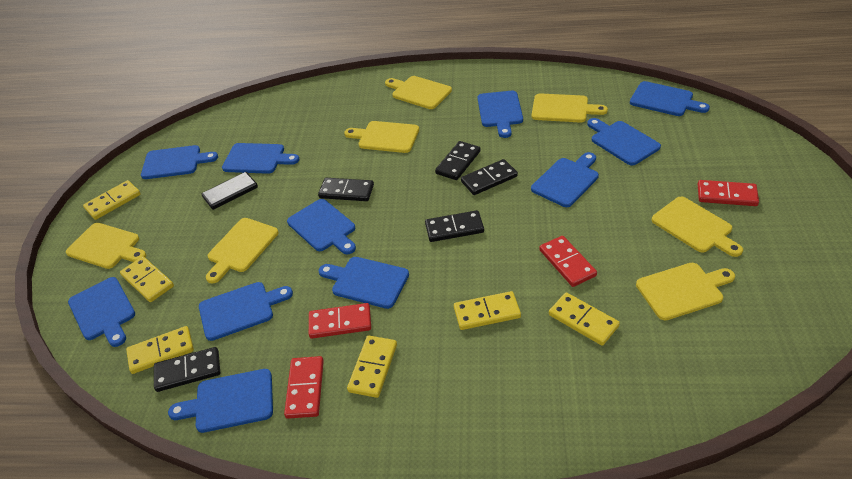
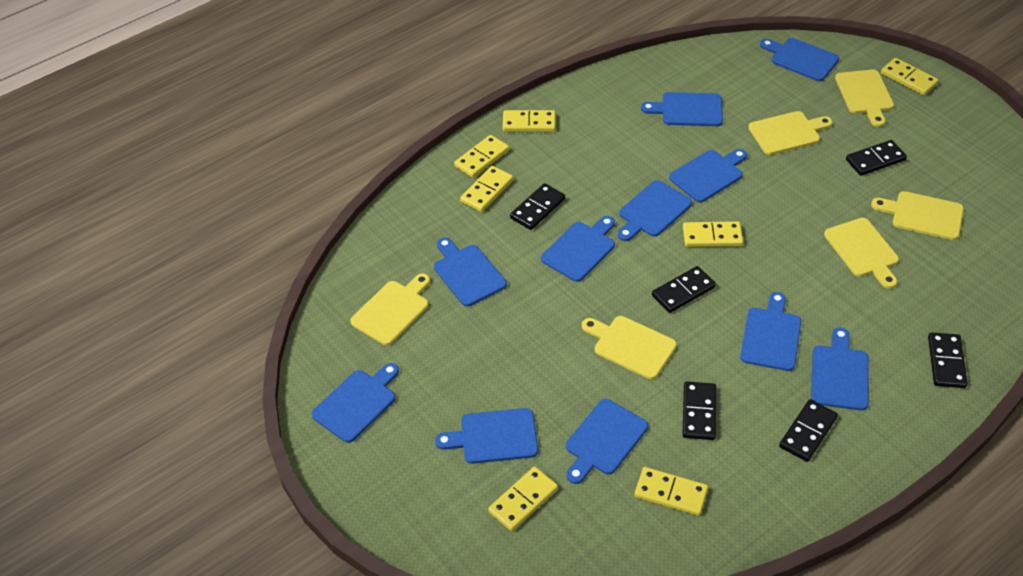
red domino: 4 -> 0
yellow cutting board: 7 -> 6
yellow domino: 6 -> 7

